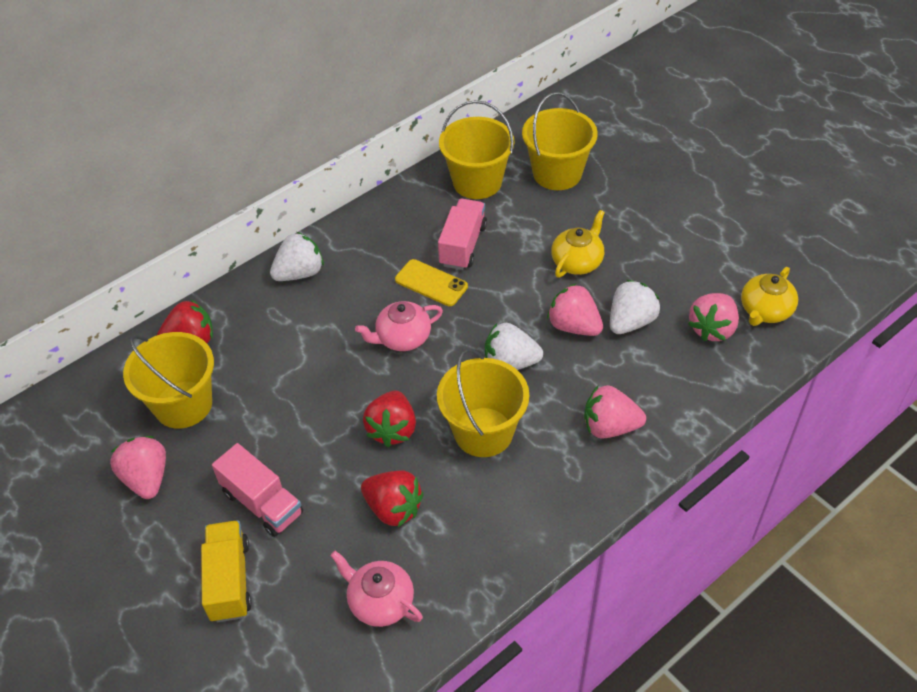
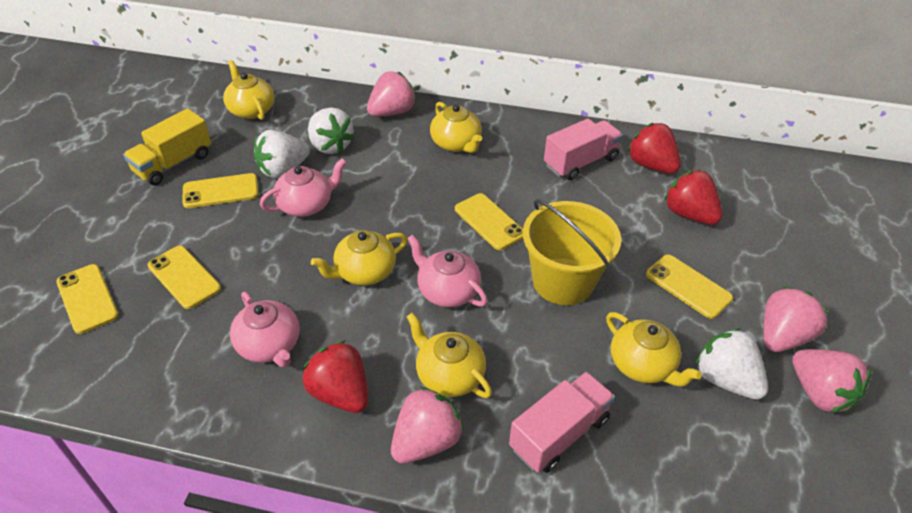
pink teapot: 2 -> 3
yellow bucket: 4 -> 1
yellow phone: 1 -> 5
yellow teapot: 2 -> 5

